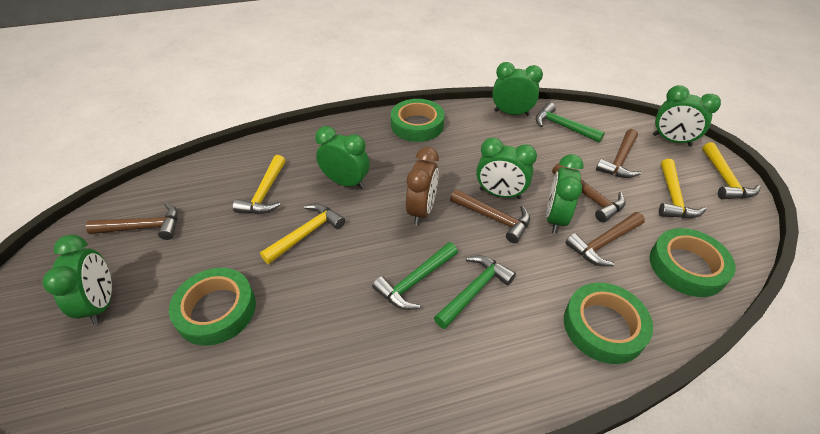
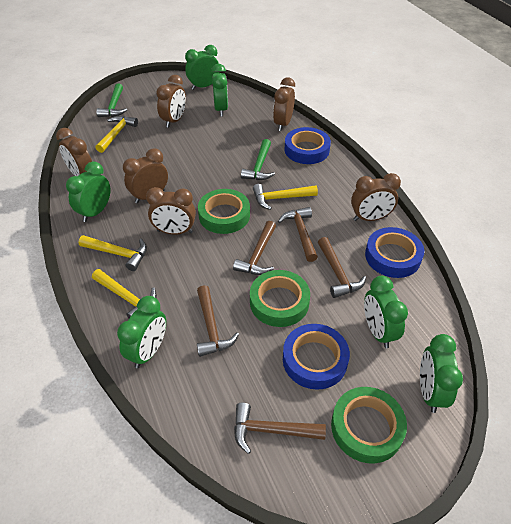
blue tape: 0 -> 3
brown clock: 1 -> 6
green hammer: 3 -> 2
green tape: 4 -> 3

